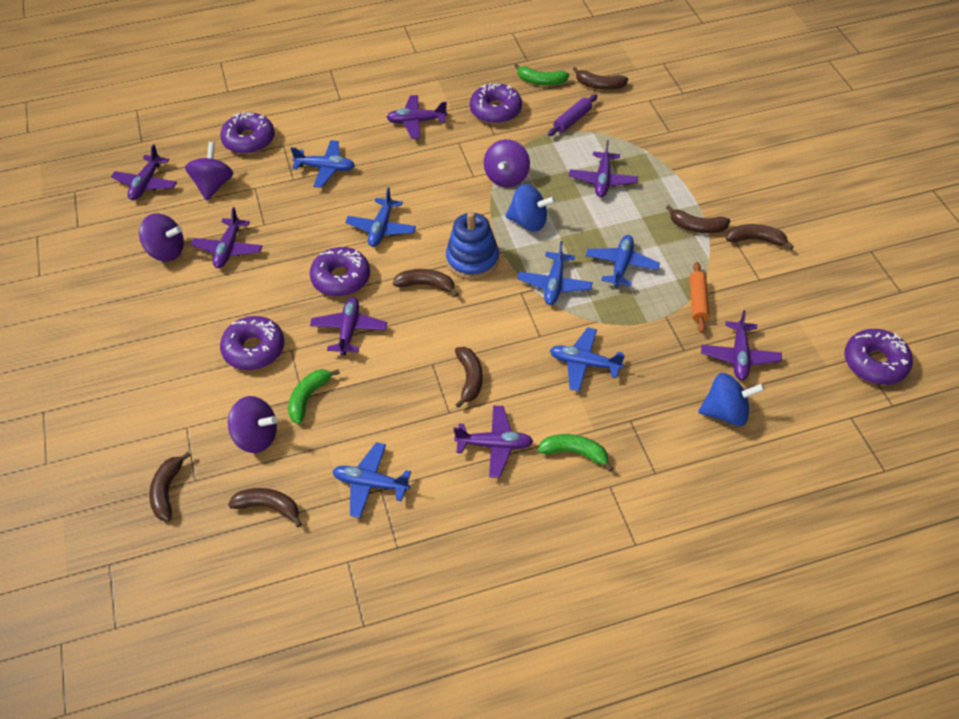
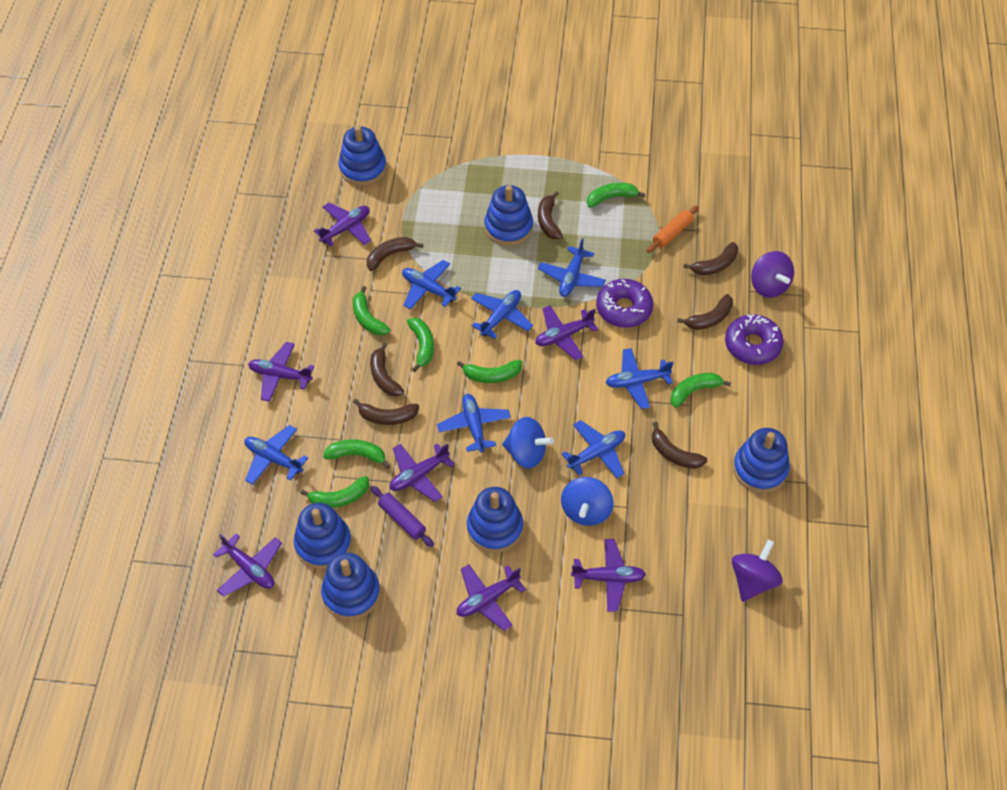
blue plane: 6 -> 7
blue stacking toy: 1 -> 6
green banana: 3 -> 7
purple donut: 5 -> 2
purple spinning top: 4 -> 2

